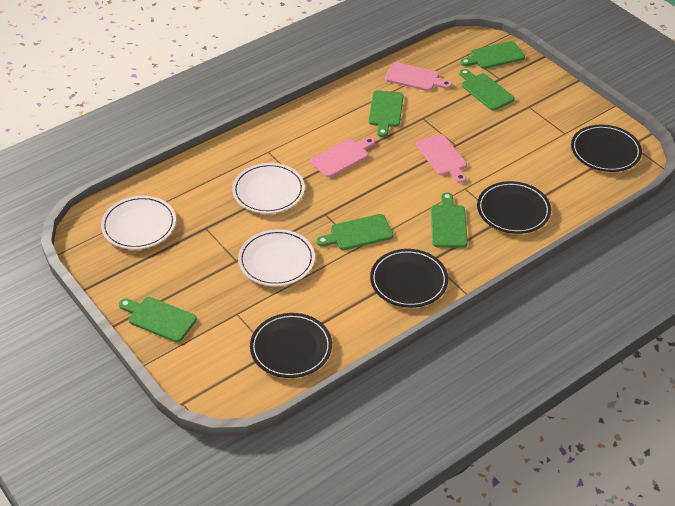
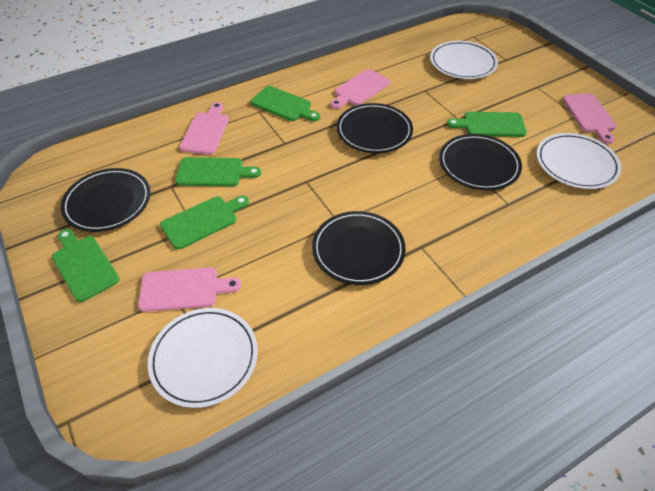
green cutting board: 6 -> 5
pink cutting board: 3 -> 4

